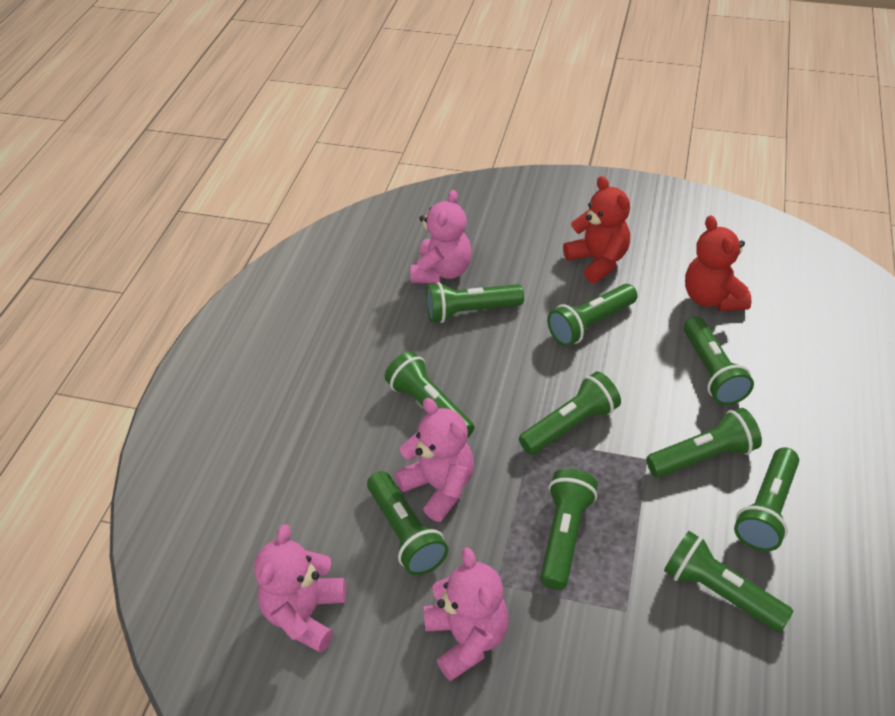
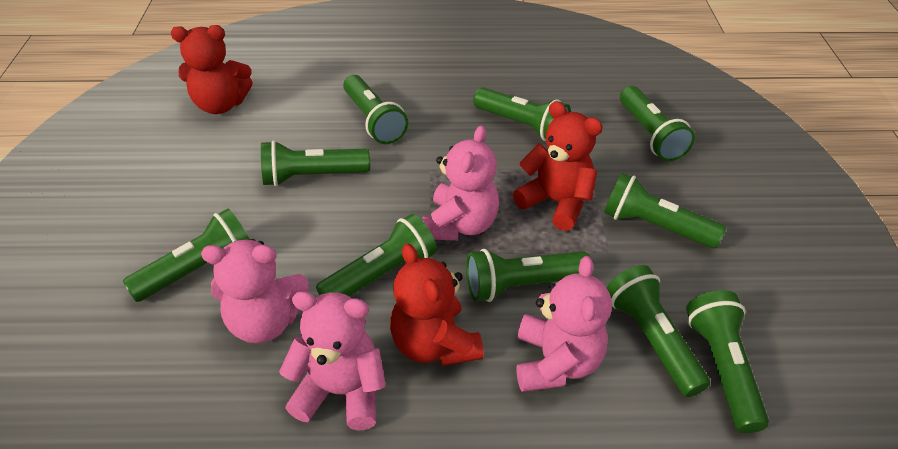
red teddy bear: 2 -> 3

